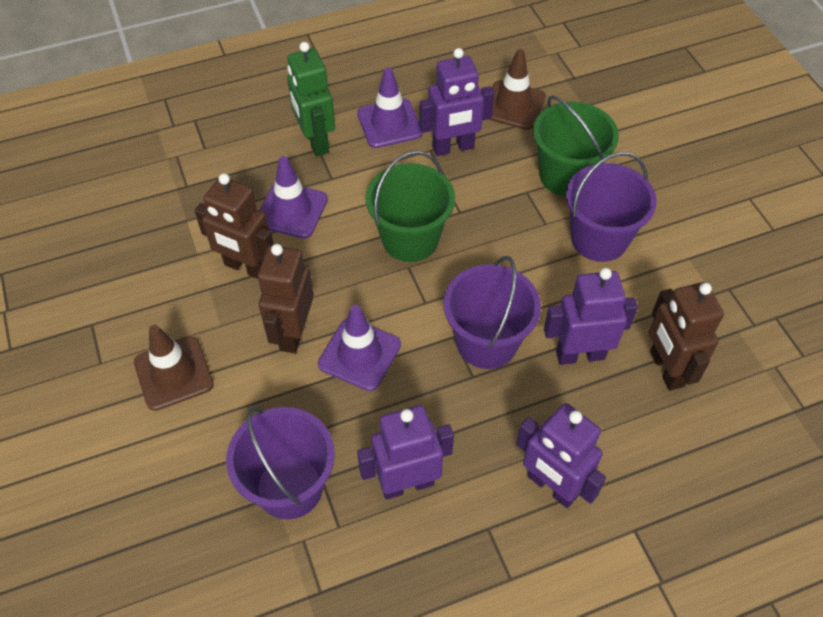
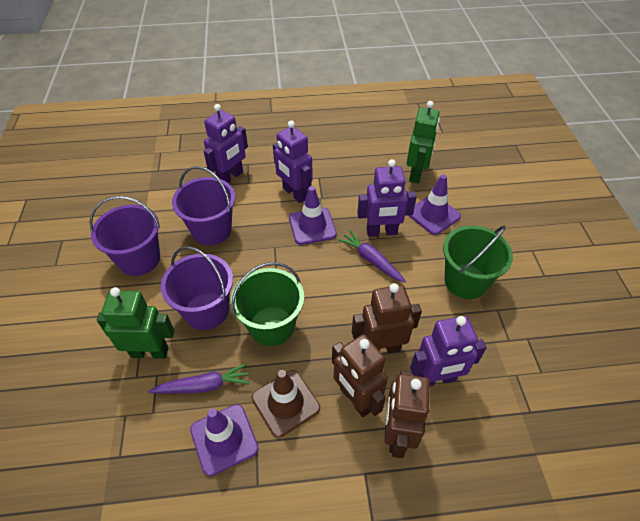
brown traffic cone: 2 -> 1
green robot: 1 -> 2
purple carrot: 0 -> 2

